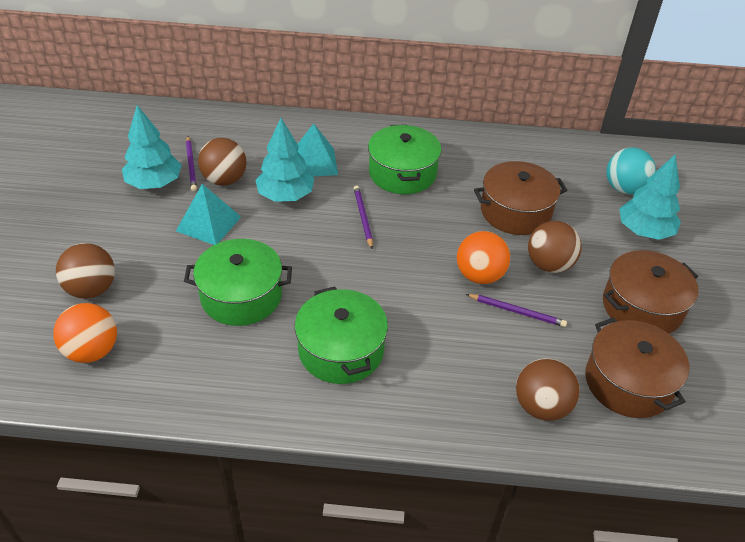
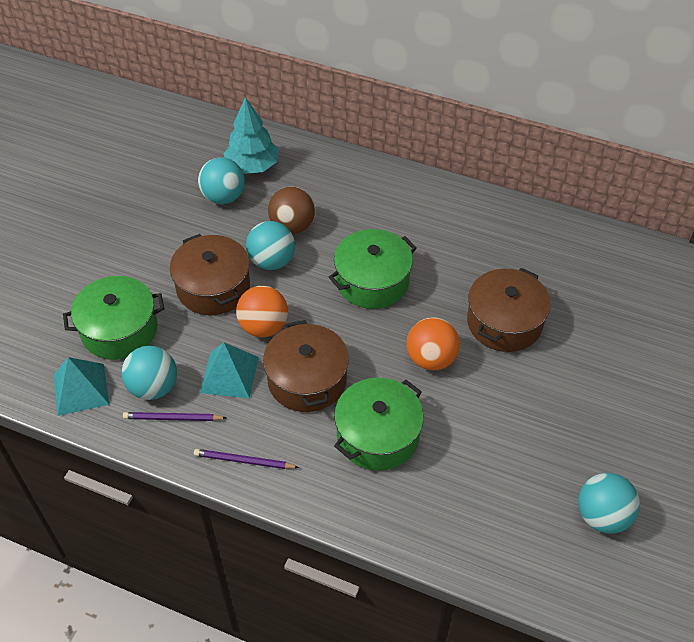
brown ball: 4 -> 1
purple pencil: 3 -> 2
turquoise ball: 1 -> 4
turquoise tree: 3 -> 1

